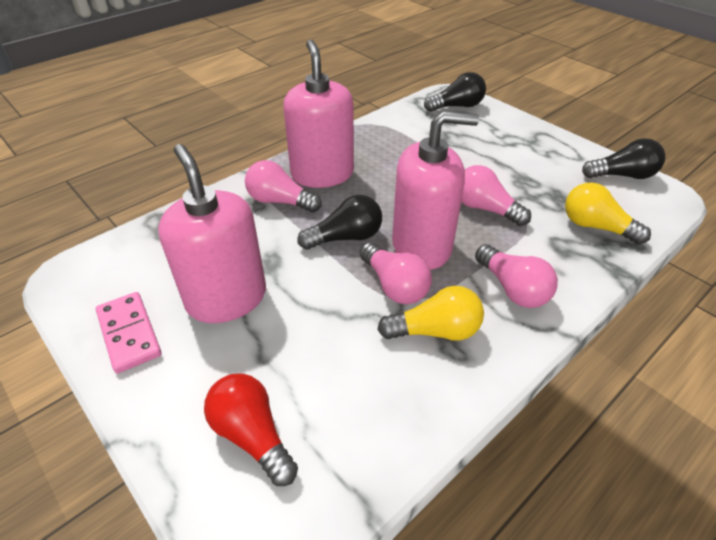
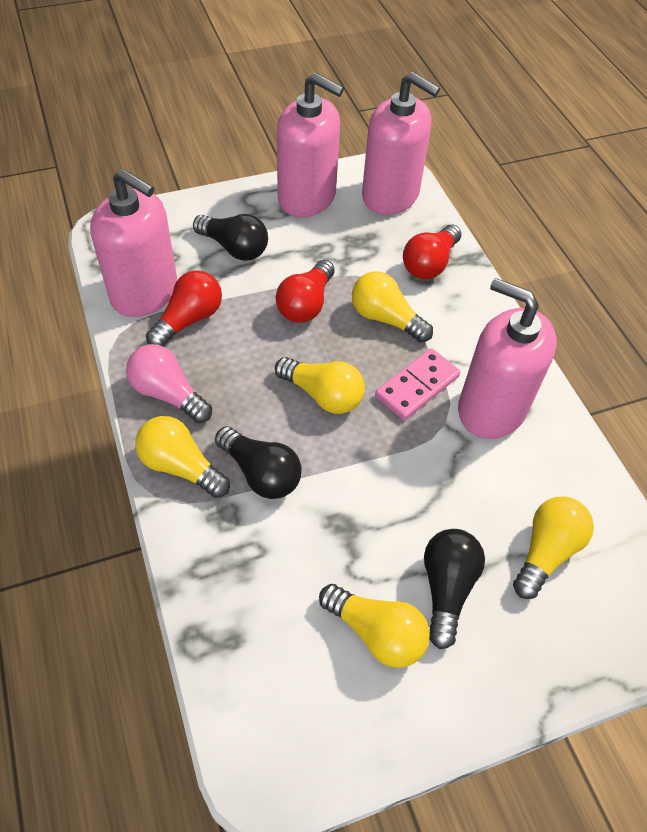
pink light bulb: 4 -> 1
pink soap dispenser: 3 -> 4
red light bulb: 1 -> 3
yellow light bulb: 2 -> 5

